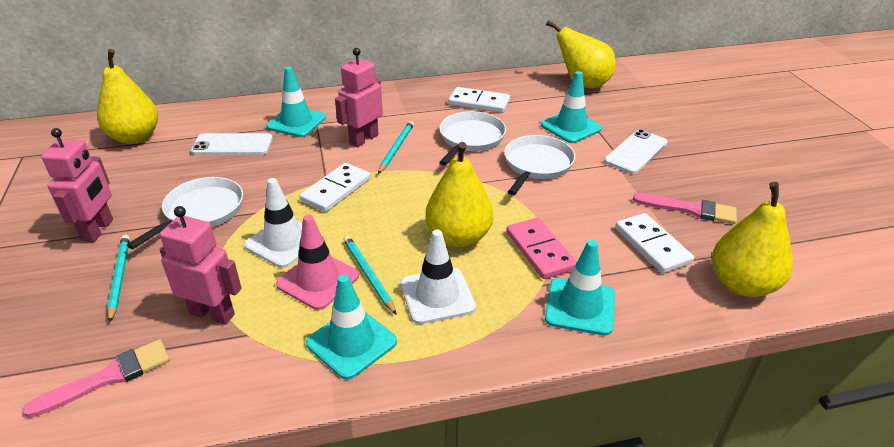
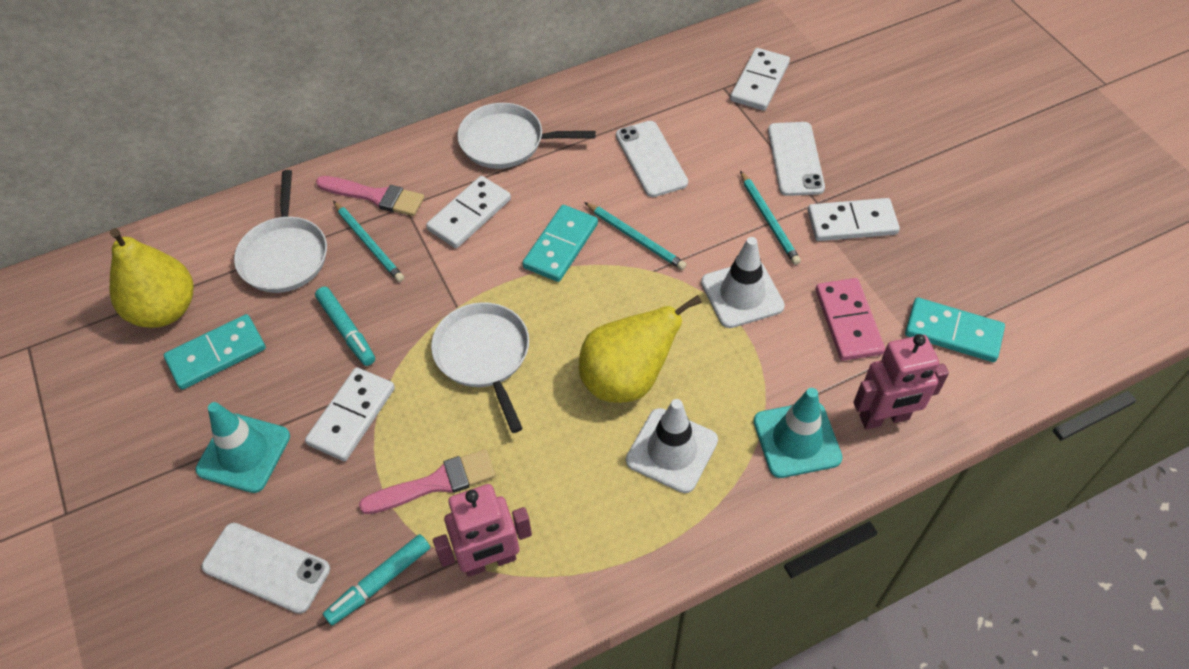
pink robot: 3 -> 2
pink traffic cone: 1 -> 0
turquoise domino: 0 -> 3
turquoise marker: 0 -> 2
turquoise traffic cone: 4 -> 2
white domino: 3 -> 4
white phone: 2 -> 3
yellow pear: 4 -> 2

